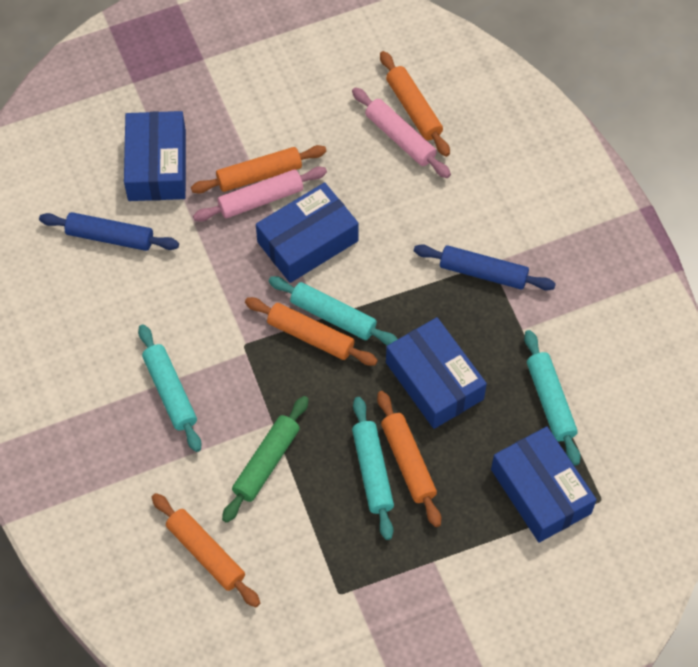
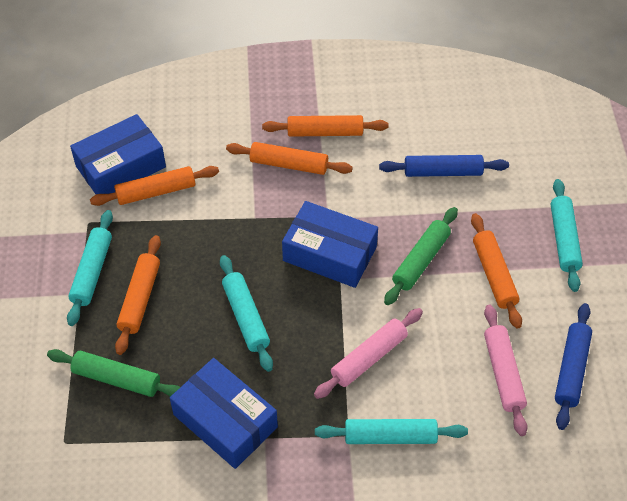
blue box: 4 -> 3
green rolling pin: 1 -> 2

